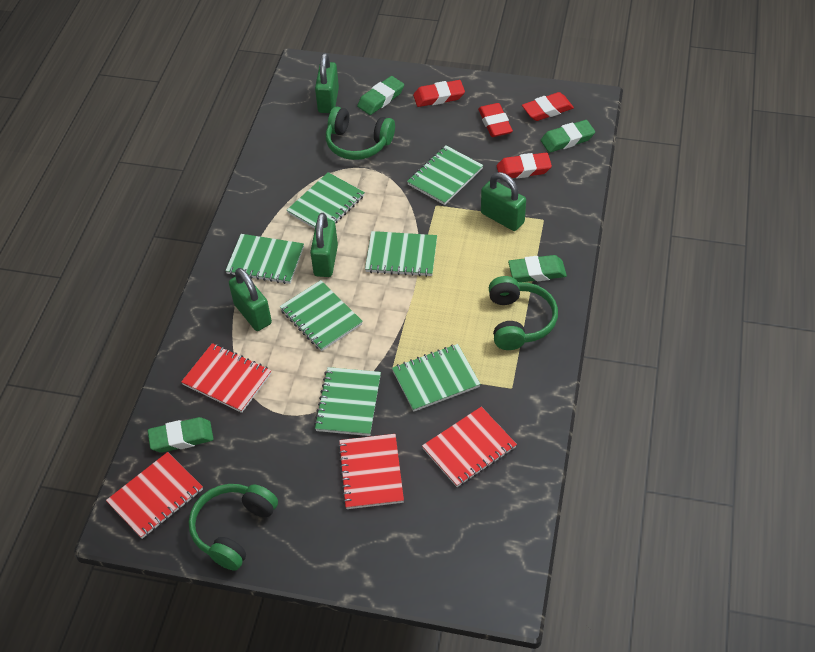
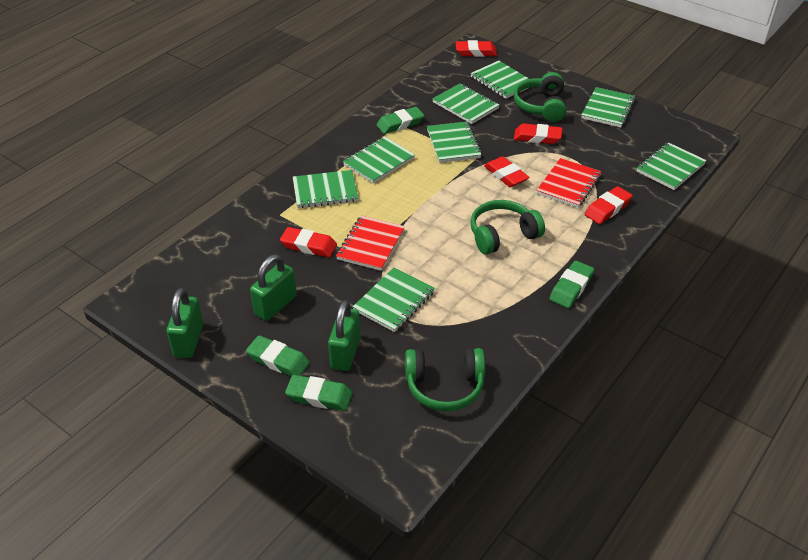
green notebook: 7 -> 8
green padlock: 4 -> 3
red eraser: 4 -> 5
red notebook: 4 -> 2

